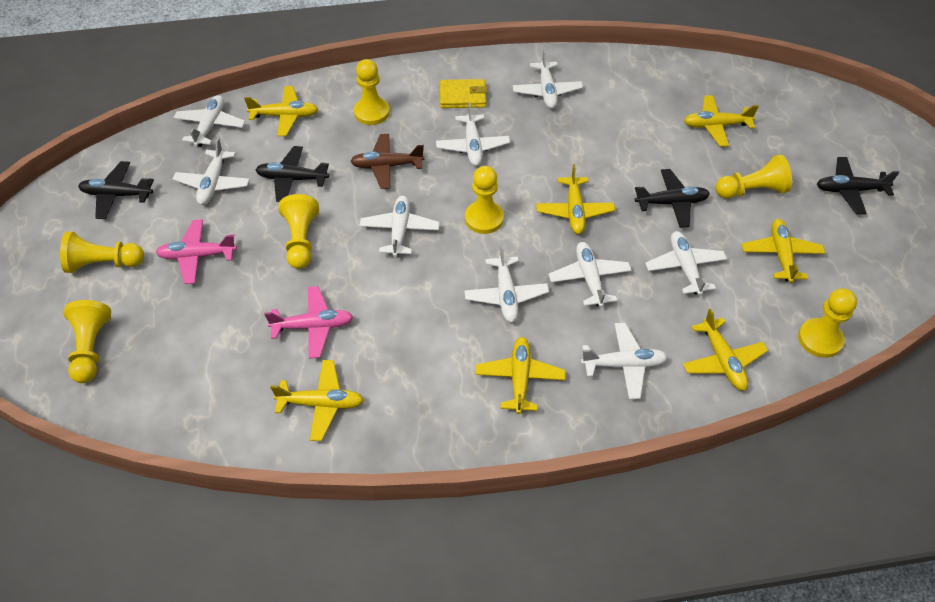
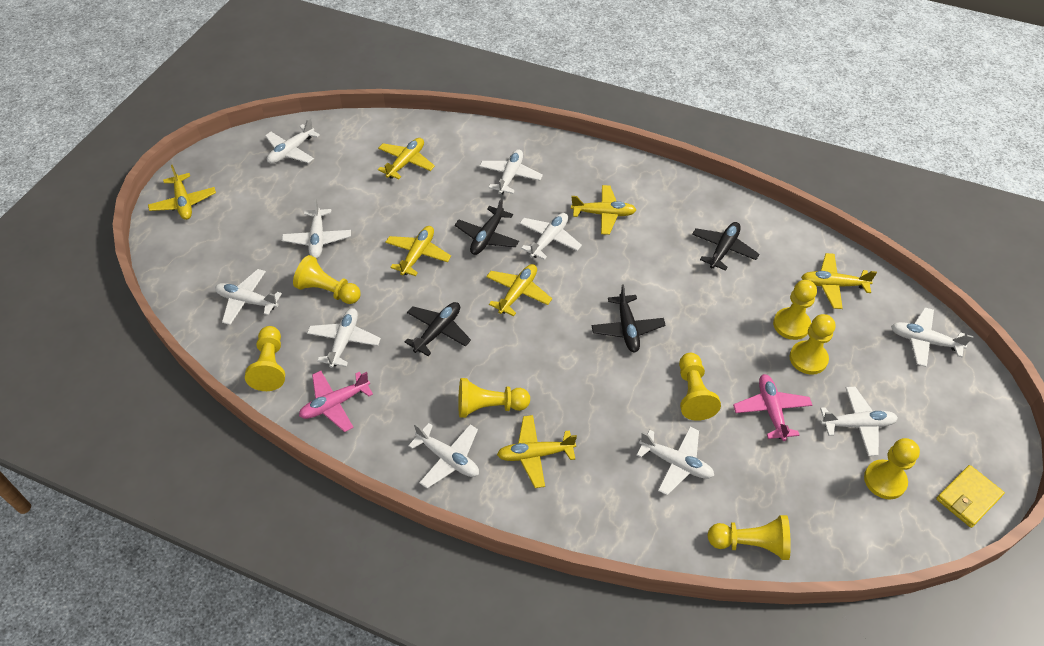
brown plane: 1 -> 0
white plane: 9 -> 10
yellow pawn: 7 -> 8

